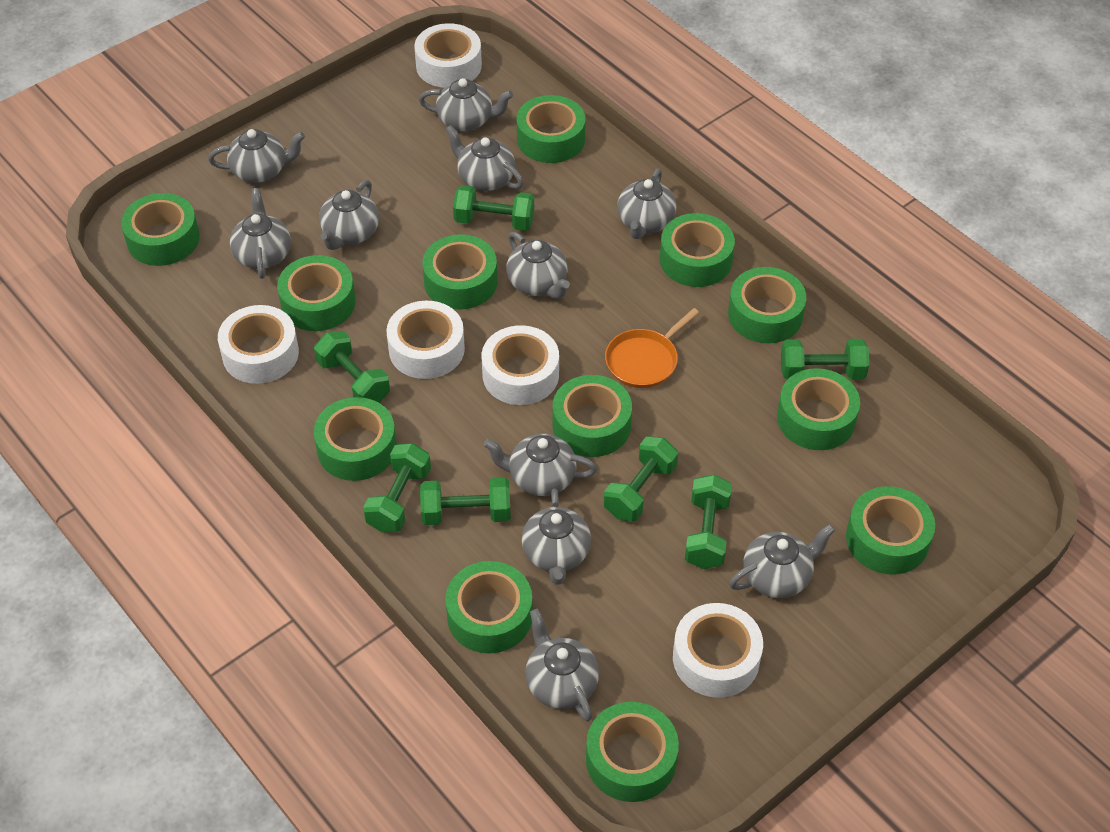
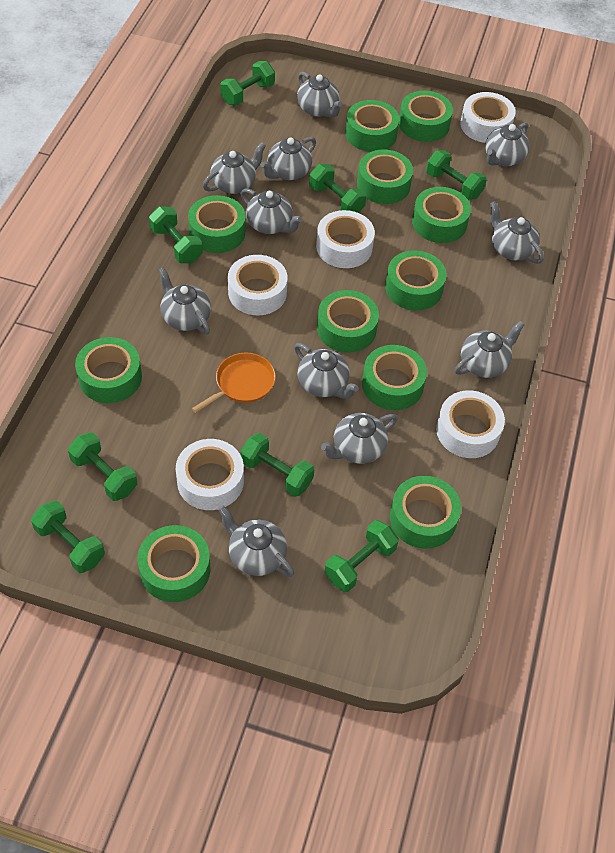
green dumbbell: 7 -> 8
green tape: 12 -> 11

